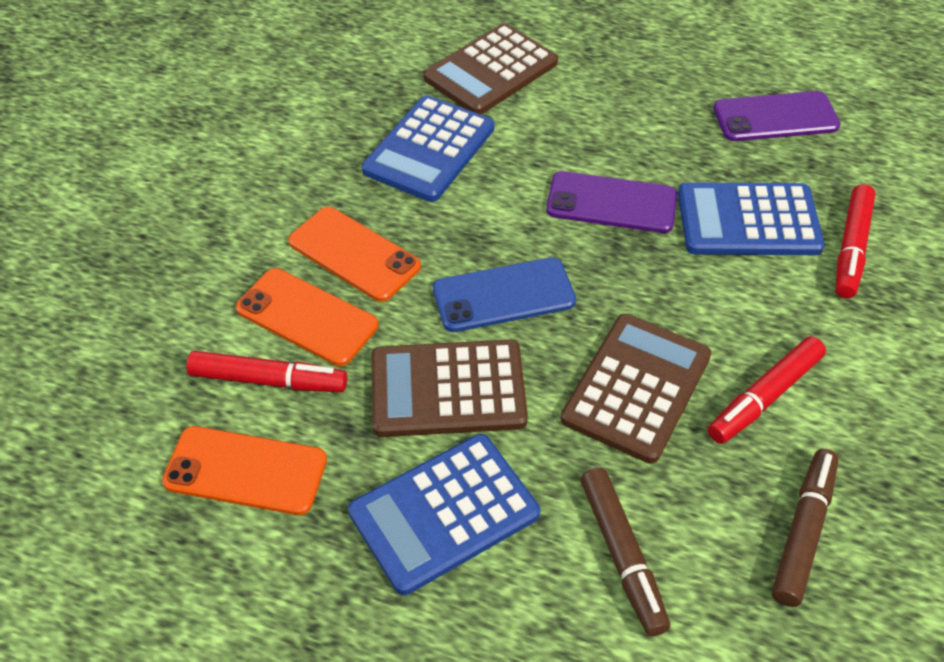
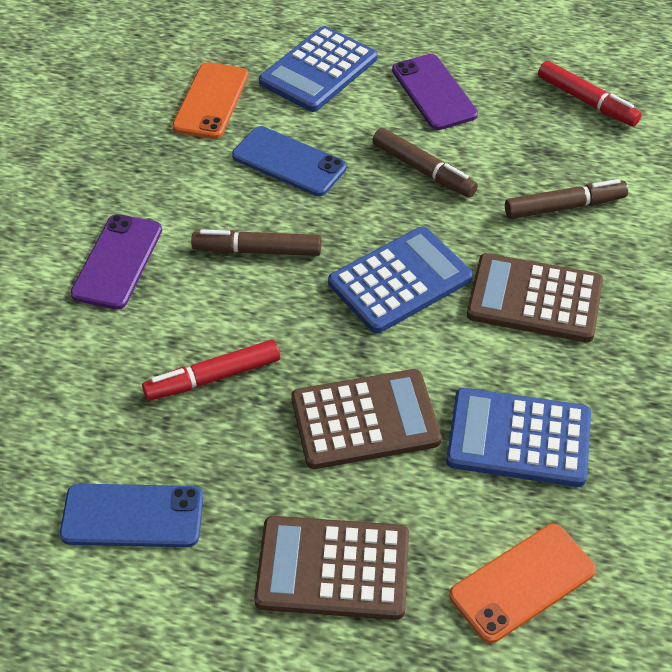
blue phone: 1 -> 2
brown marker: 2 -> 3
orange phone: 3 -> 2
red marker: 3 -> 2

